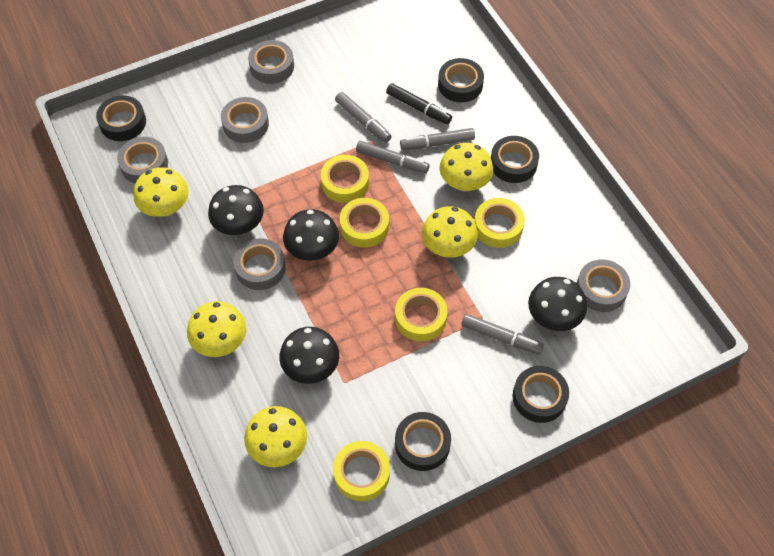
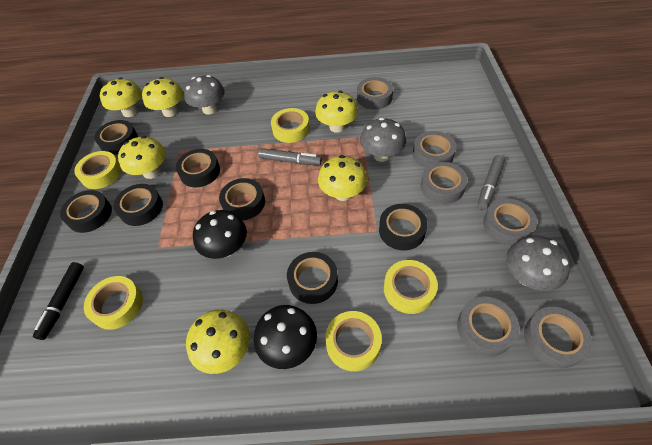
black mushroom: 4 -> 2
black tape: 5 -> 7
grey marker: 4 -> 2
grey mushroom: 0 -> 3
grey tape: 5 -> 6
yellow mushroom: 5 -> 6

